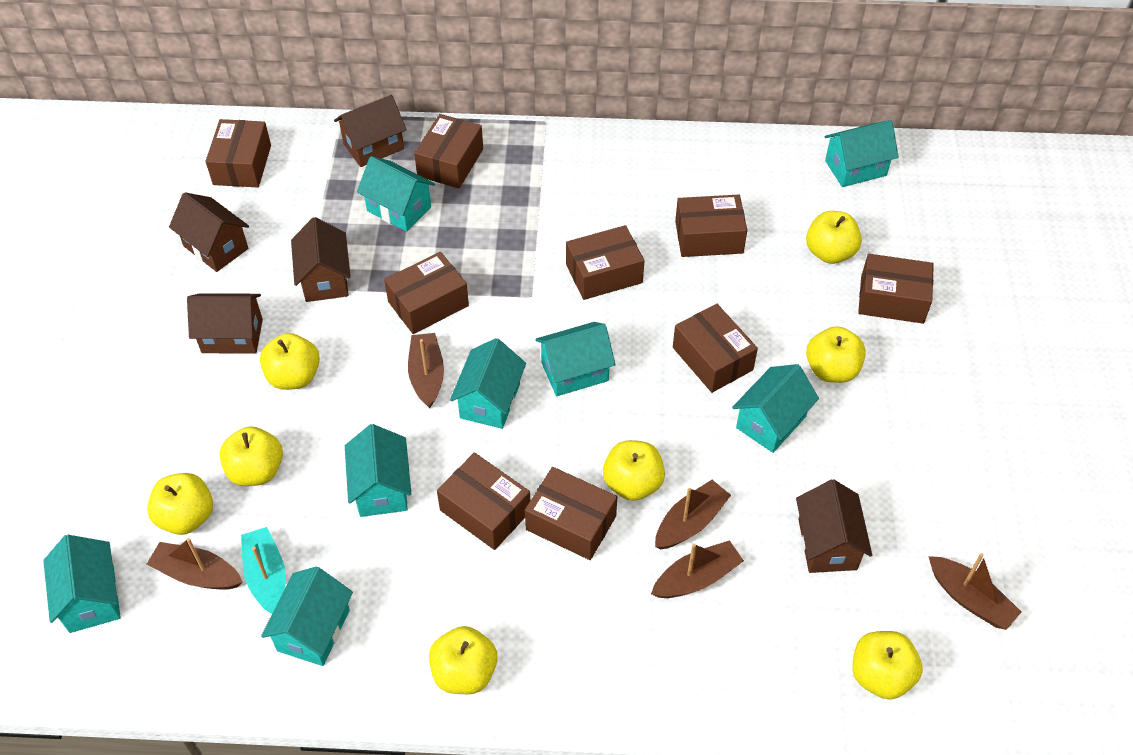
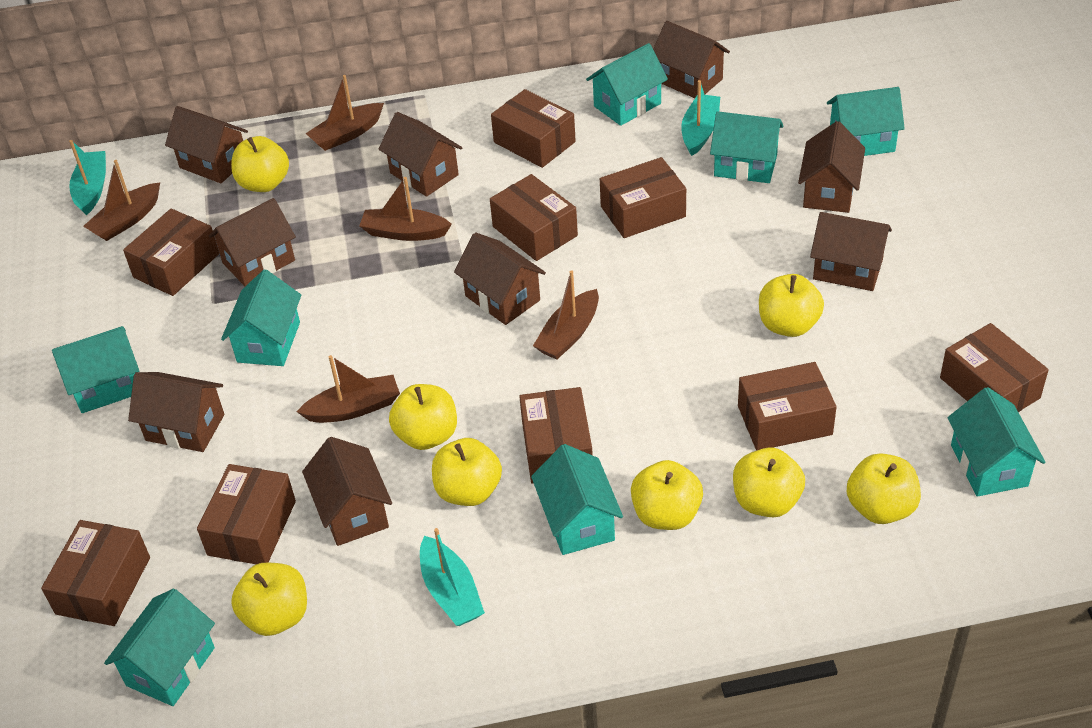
brown house: 5 -> 9
turquoise boat: 1 -> 3

